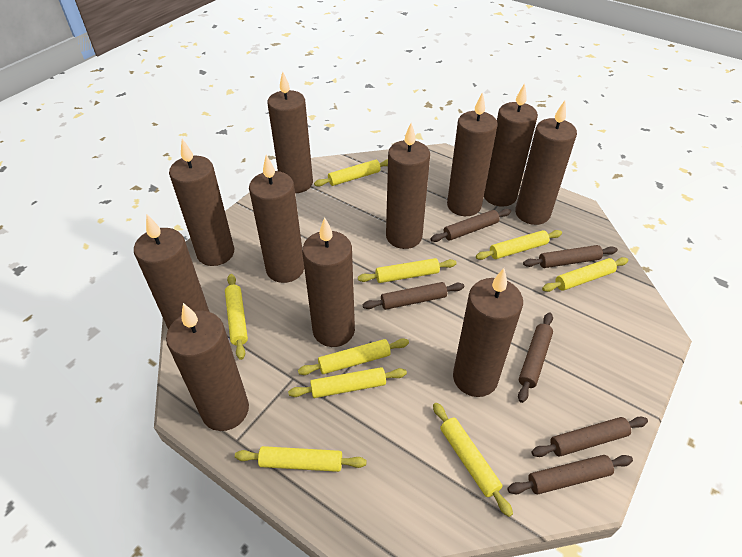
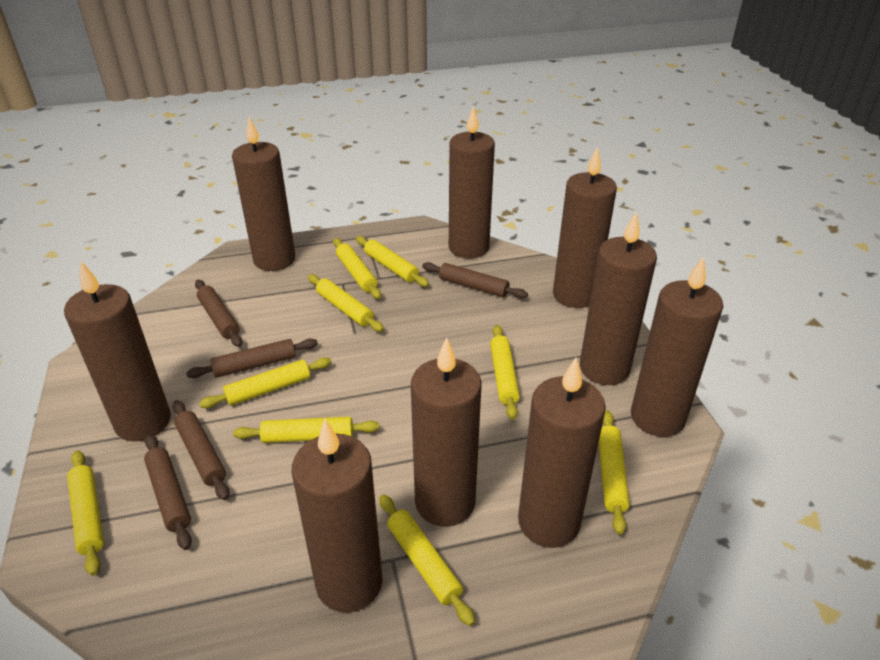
brown candle: 11 -> 9
brown rolling pin: 6 -> 5

